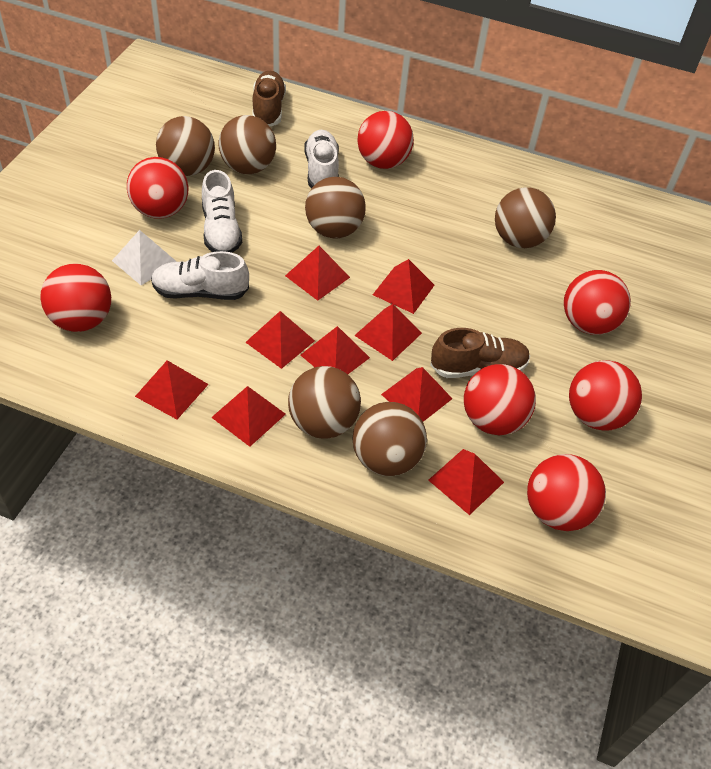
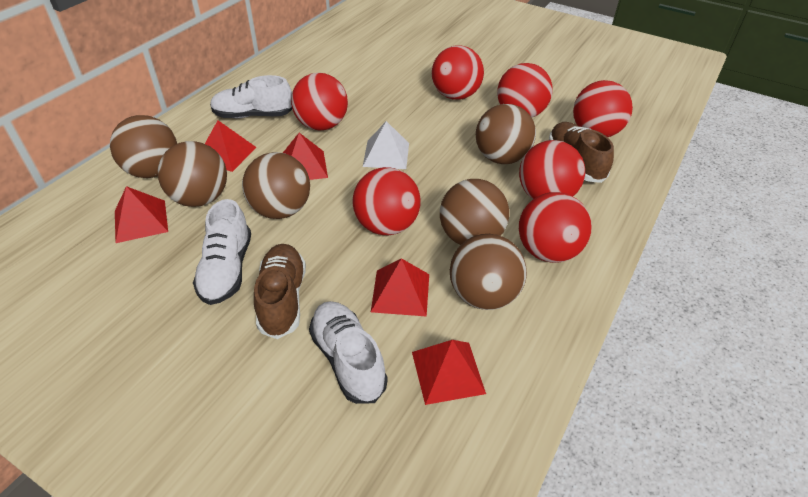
red pyramid: 9 -> 5

